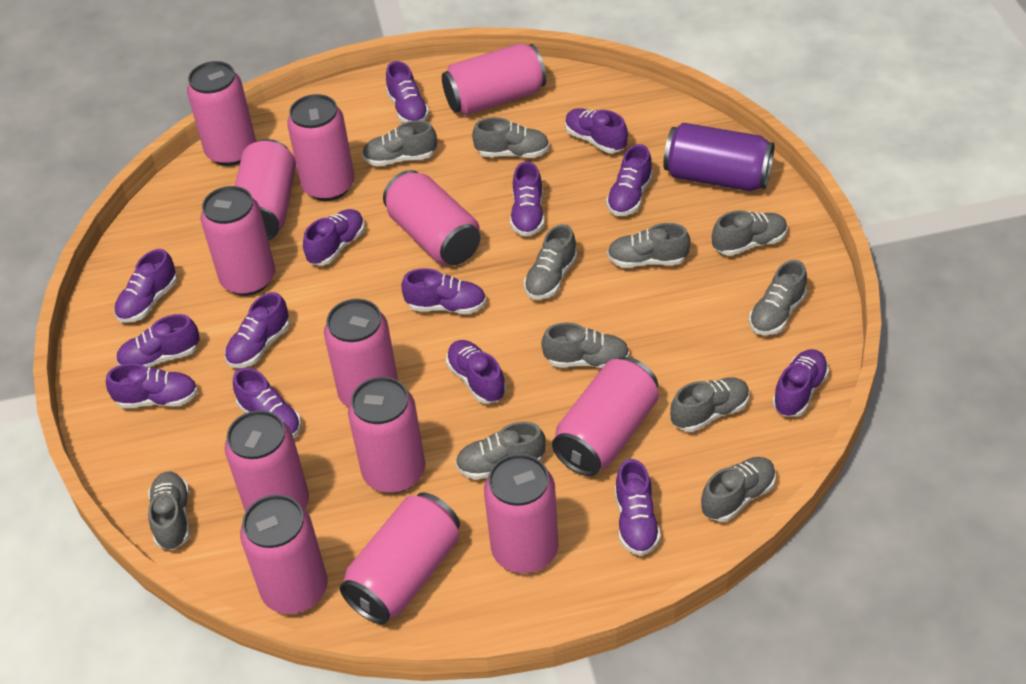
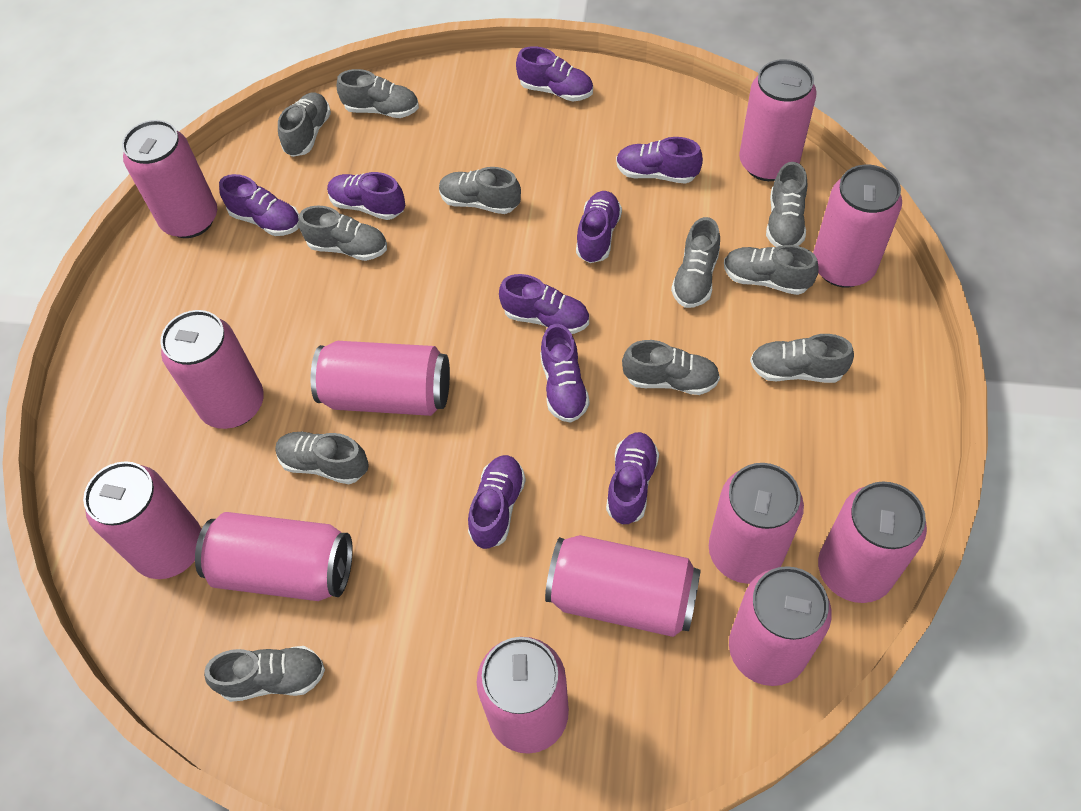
pink can: 13 -> 12
purple can: 1 -> 0
purple shoe: 14 -> 9

